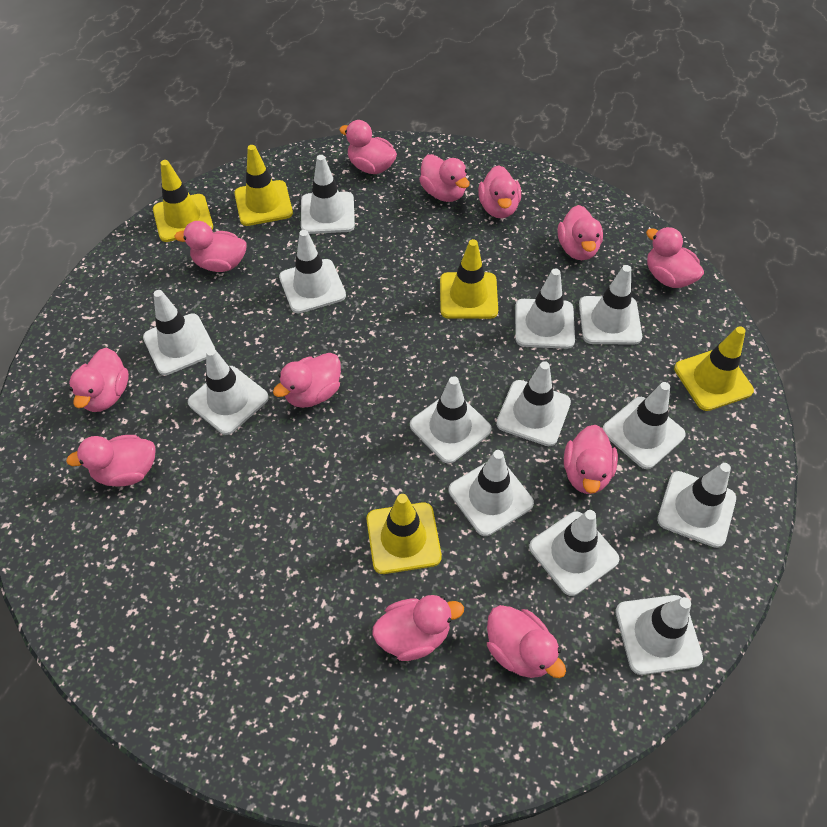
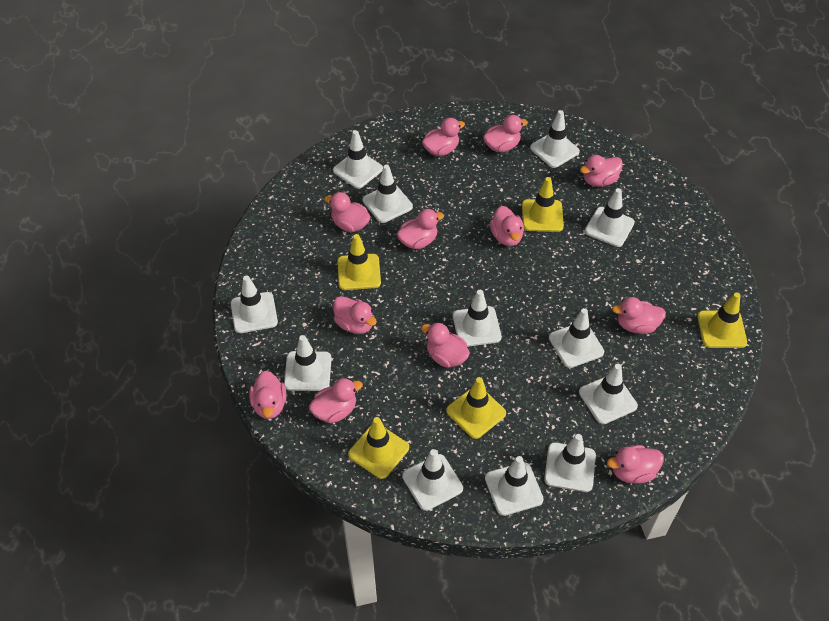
white traffic cone: 13 -> 12

